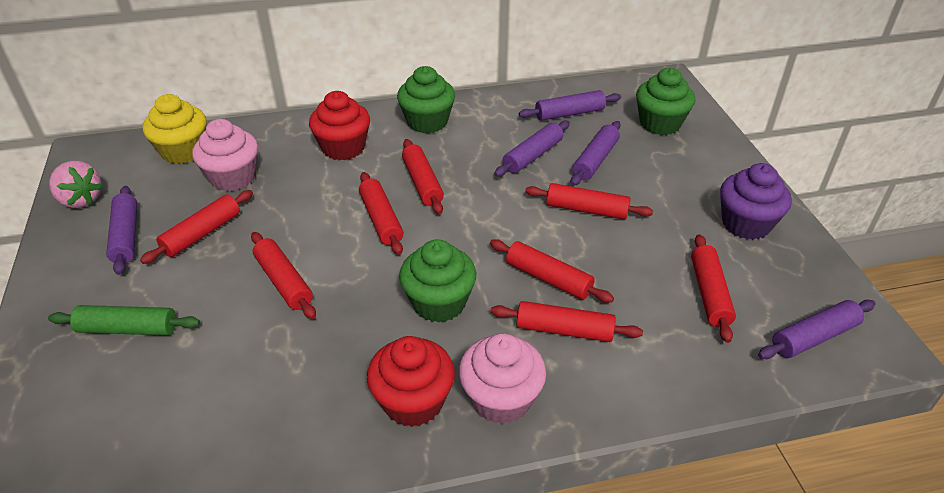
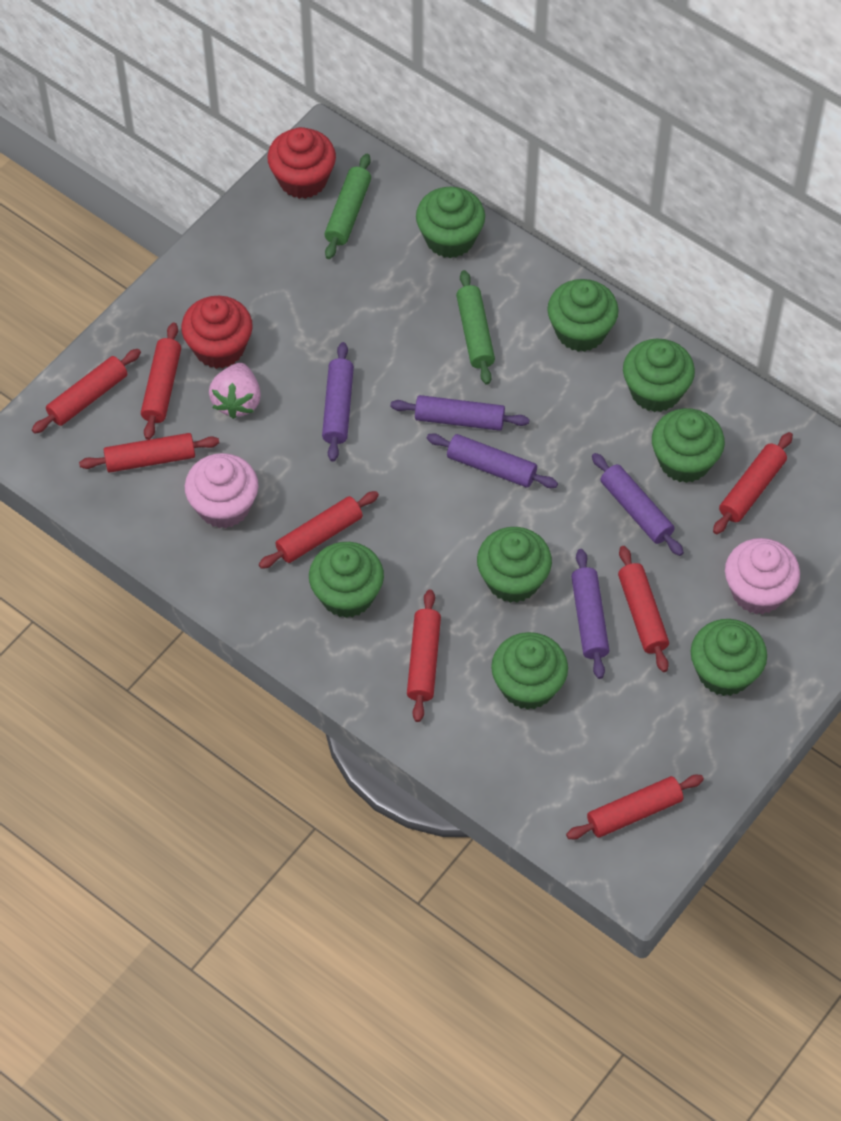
green cupcake: 3 -> 8
green rolling pin: 1 -> 2
purple cupcake: 1 -> 0
yellow cupcake: 1 -> 0

